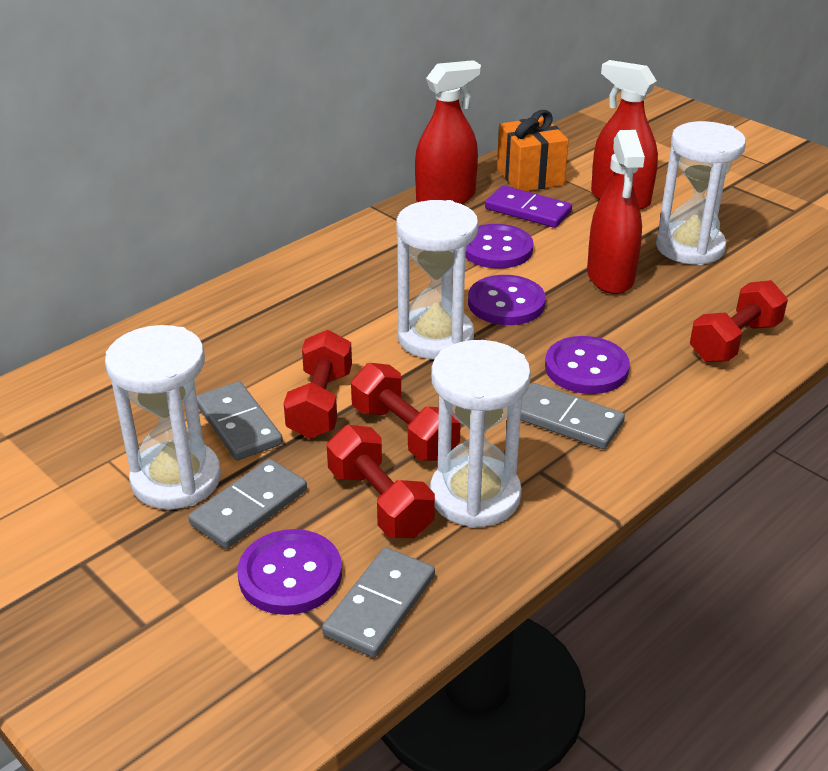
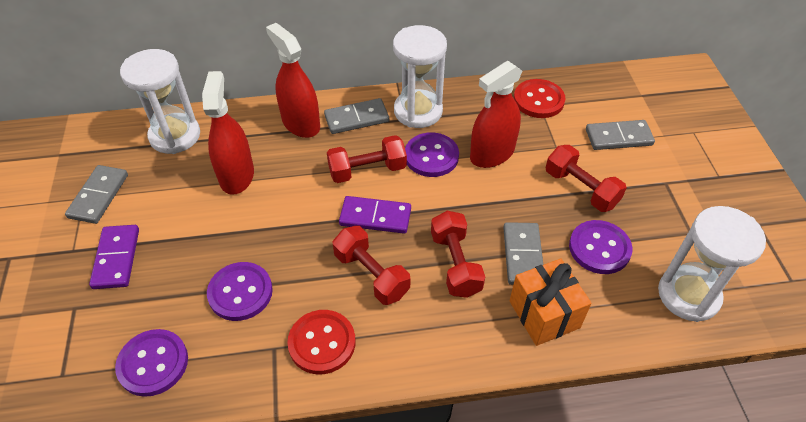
purple domino: 1 -> 2
red button: 0 -> 2
white hourglass: 4 -> 3

